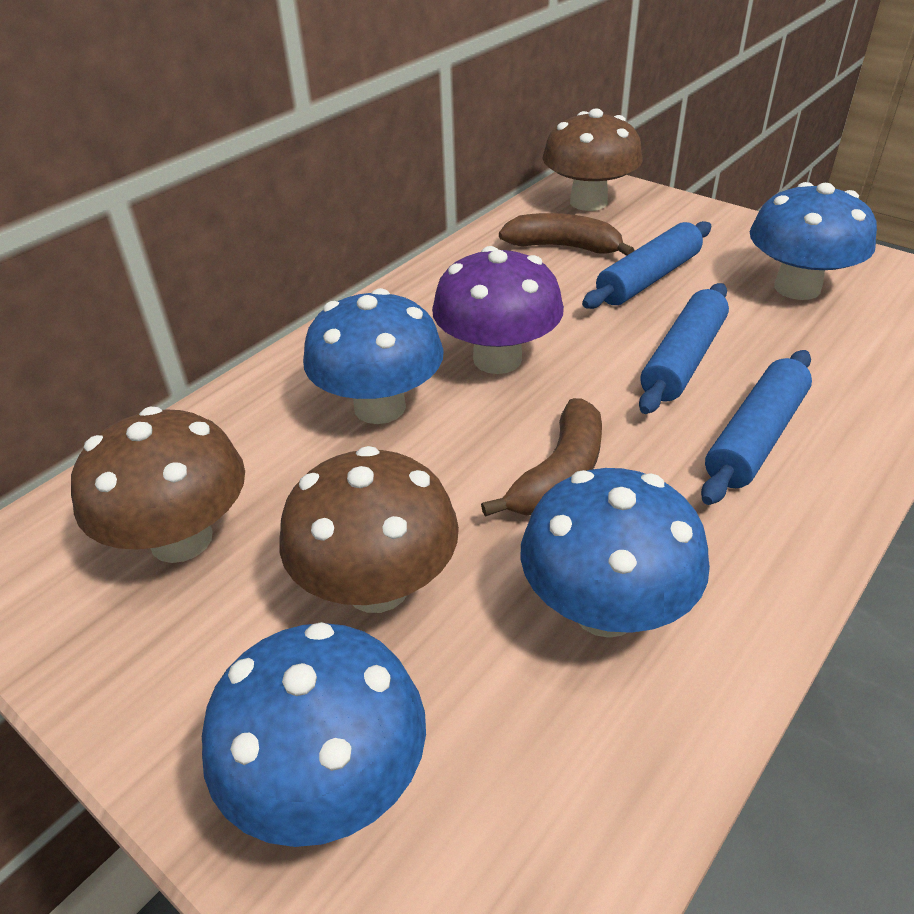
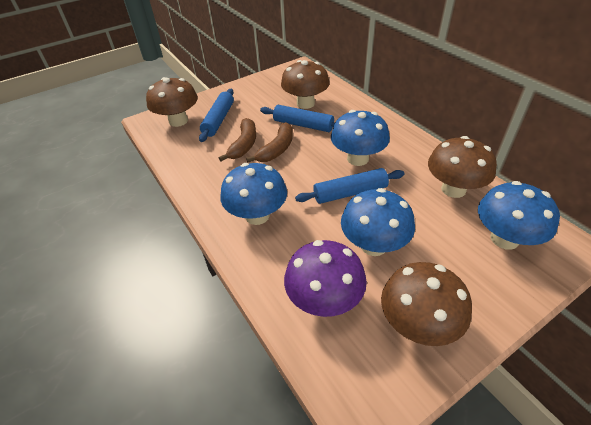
brown mushroom: 3 -> 4

